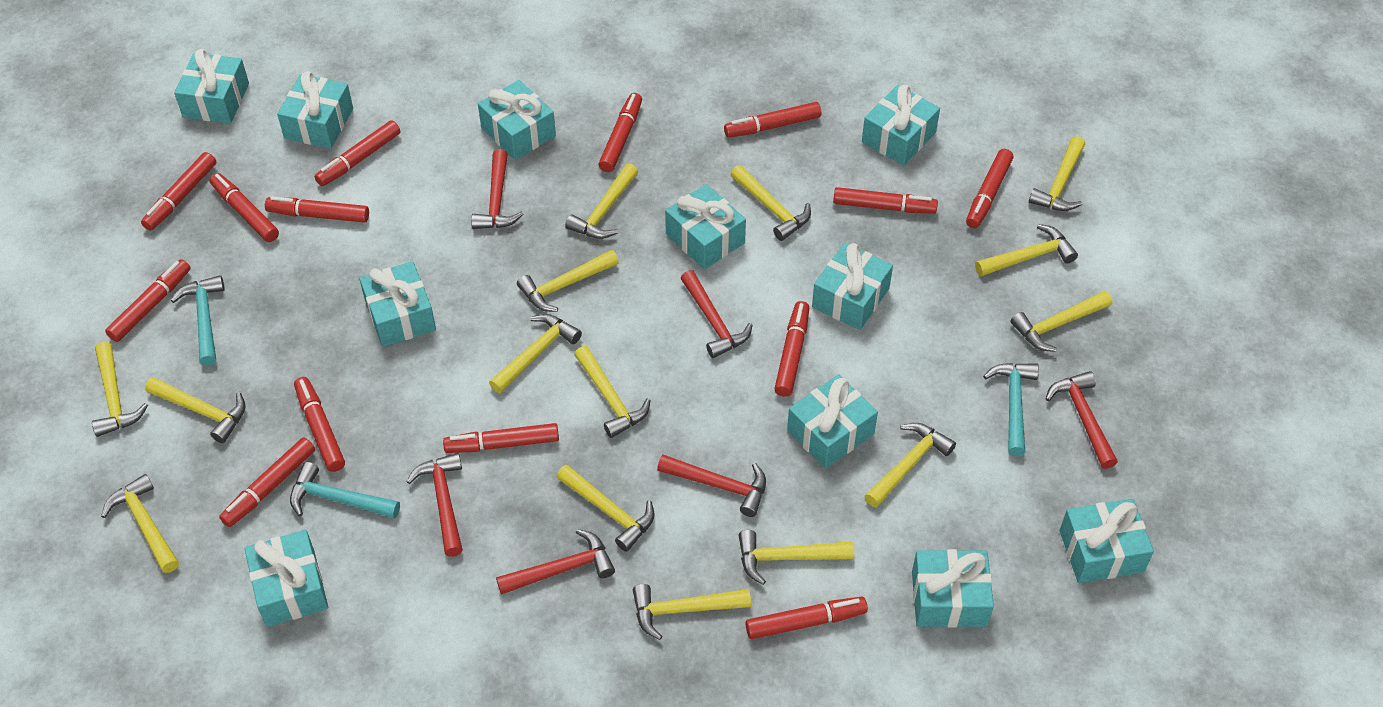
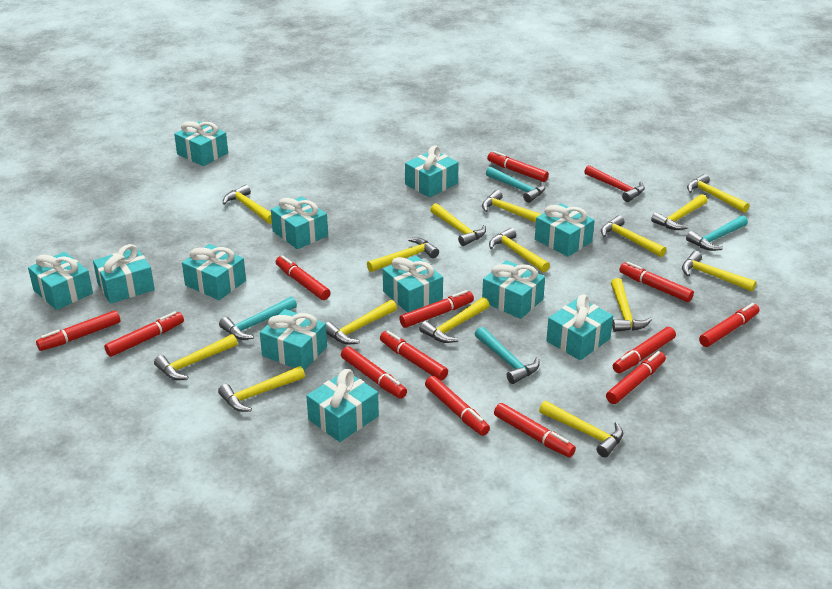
red hammer: 6 -> 1
red marker: 14 -> 13
turquoise gift: 11 -> 12
turquoise hammer: 3 -> 4

